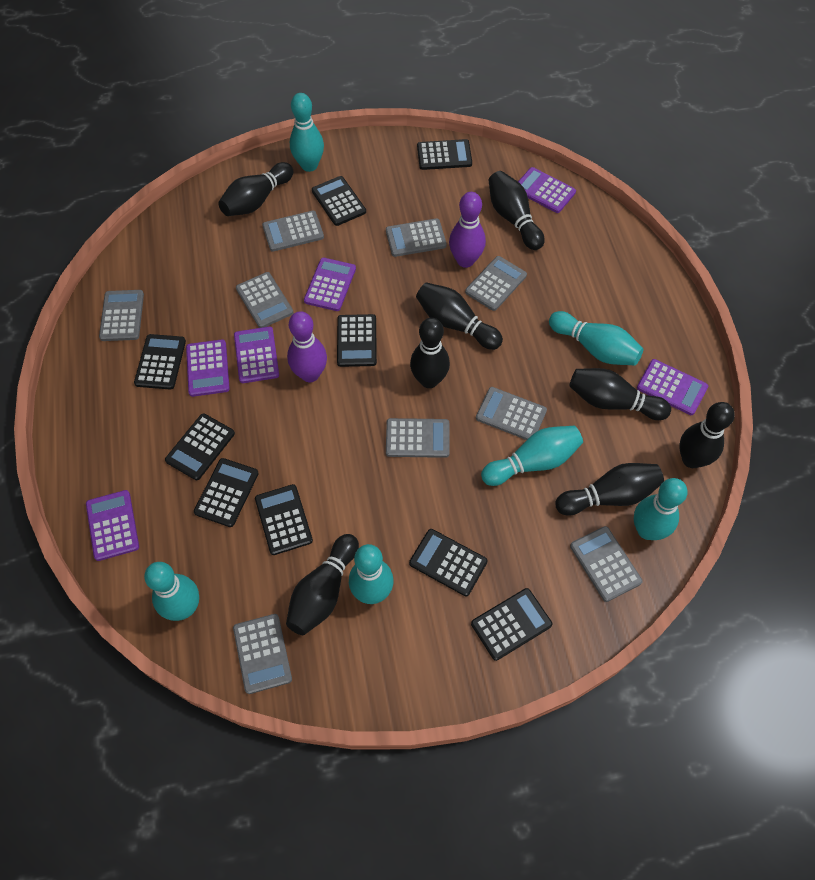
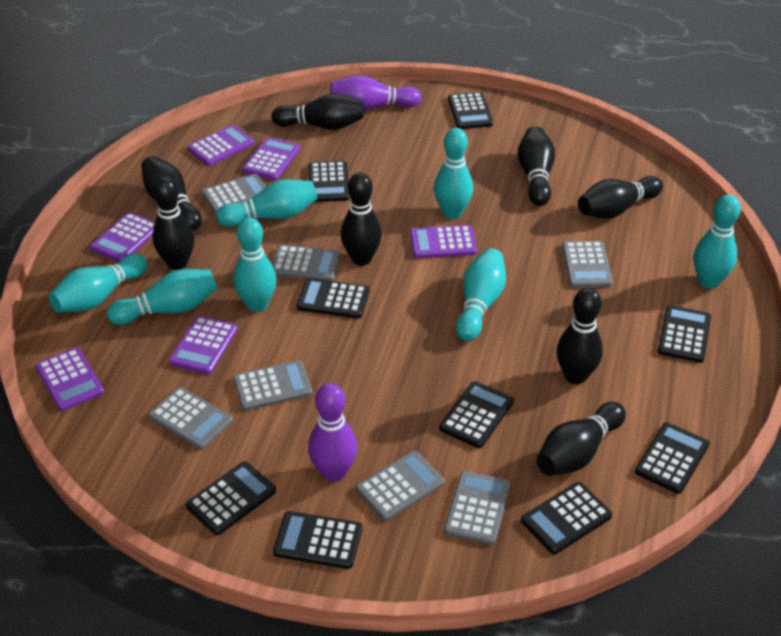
grey calculator: 9 -> 7
turquoise bowling pin: 6 -> 7

